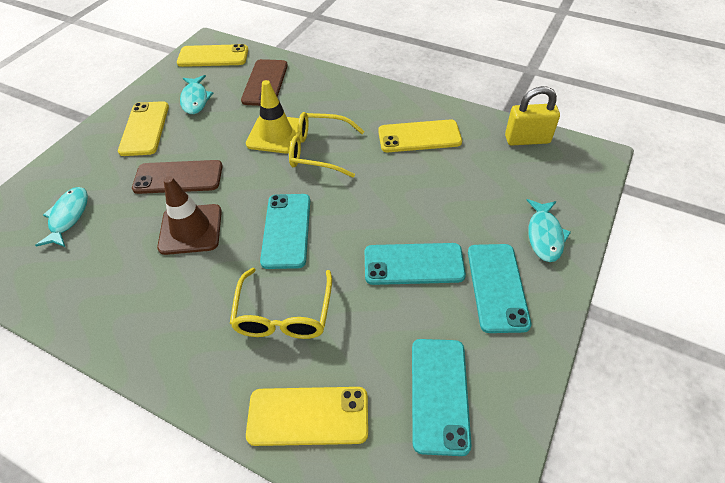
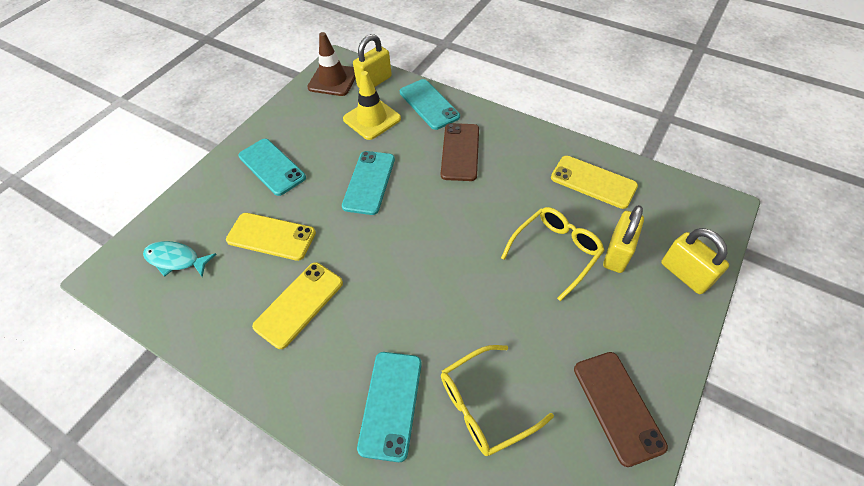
turquoise fish: 3 -> 1
yellow padlock: 1 -> 3
yellow phone: 4 -> 3

